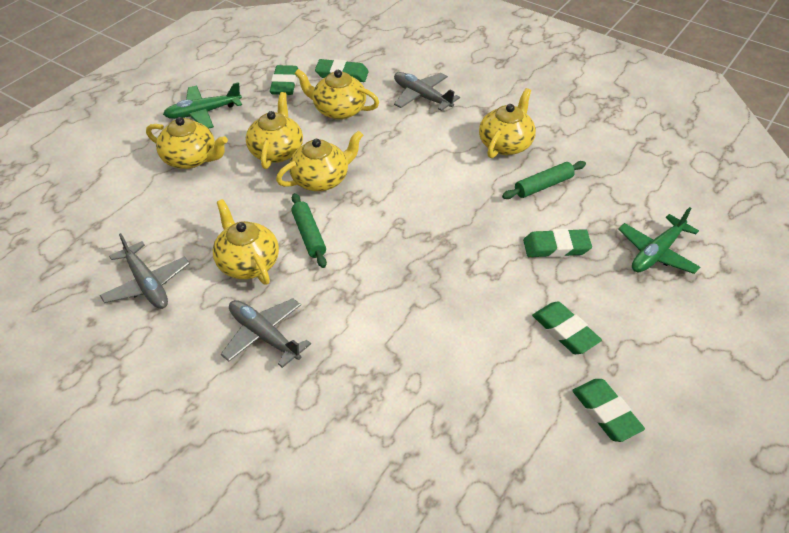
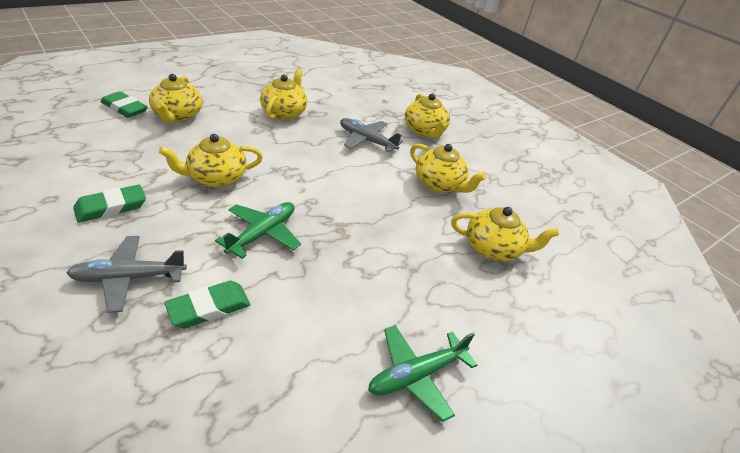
green eraser: 5 -> 3
green rolling pin: 2 -> 0
grey plane: 3 -> 2

